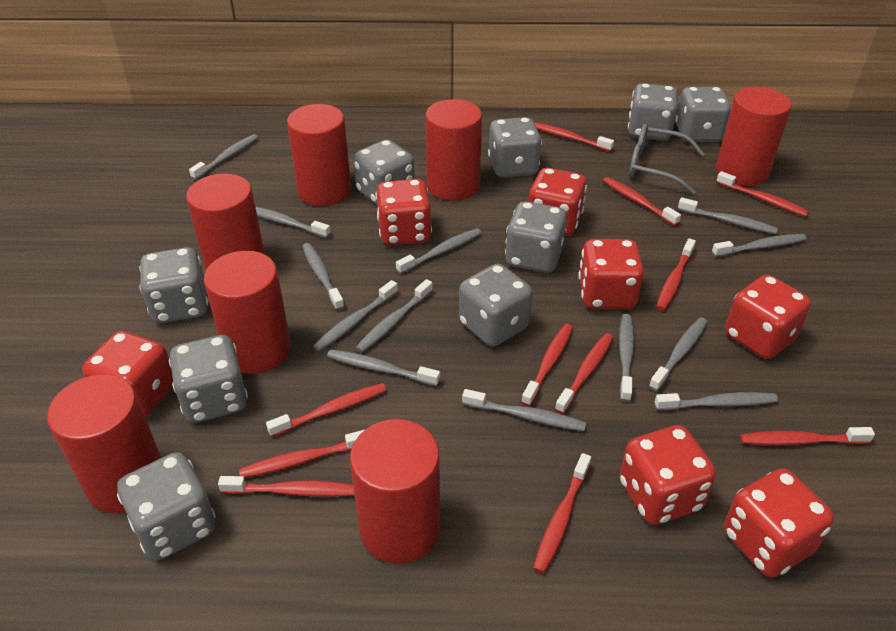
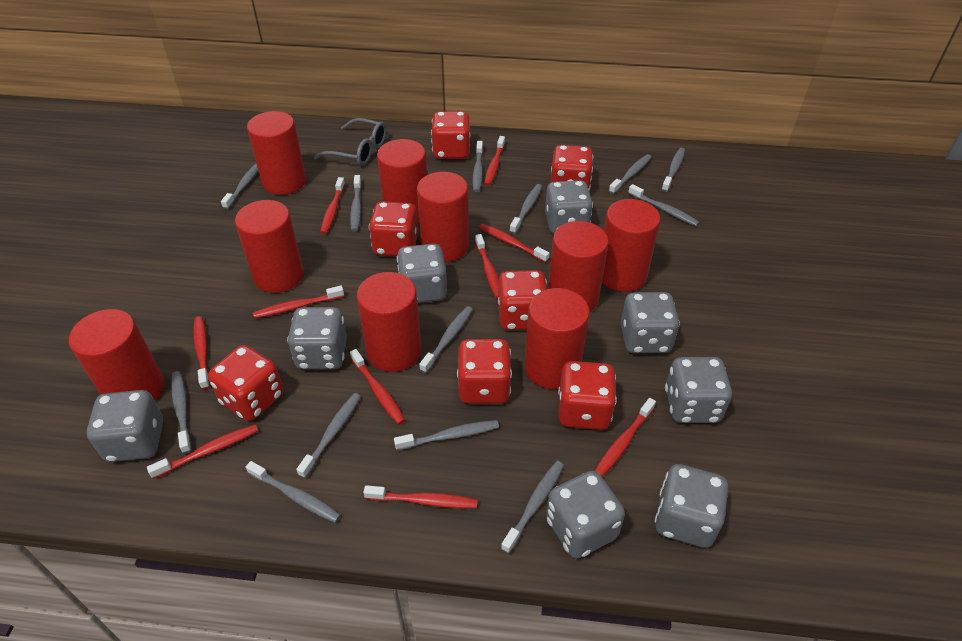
grey dice: 9 -> 8
red cylinder: 7 -> 9
red toothbrush: 11 -> 10

